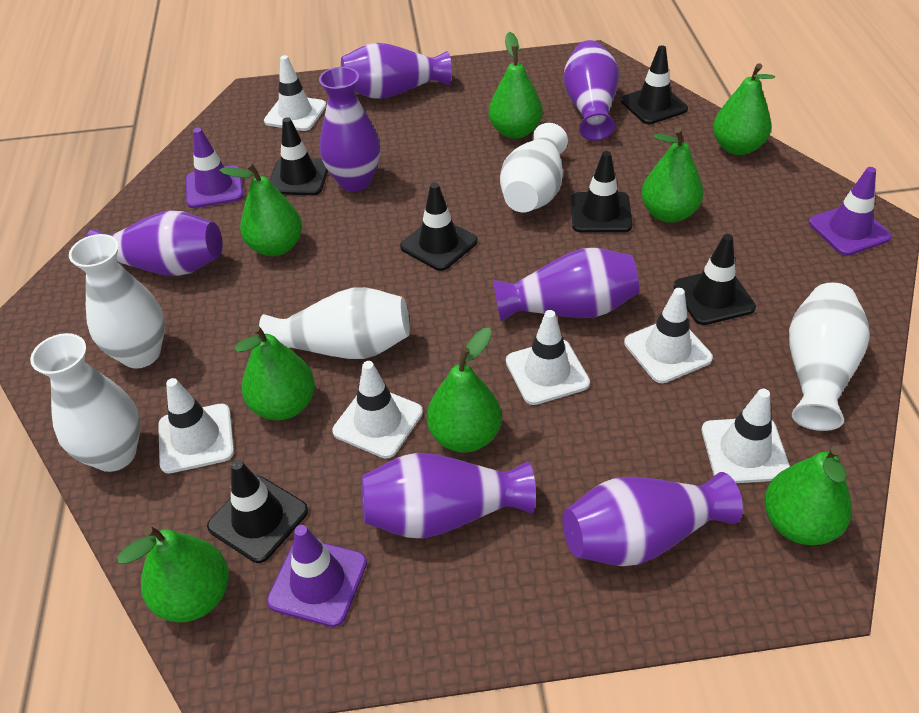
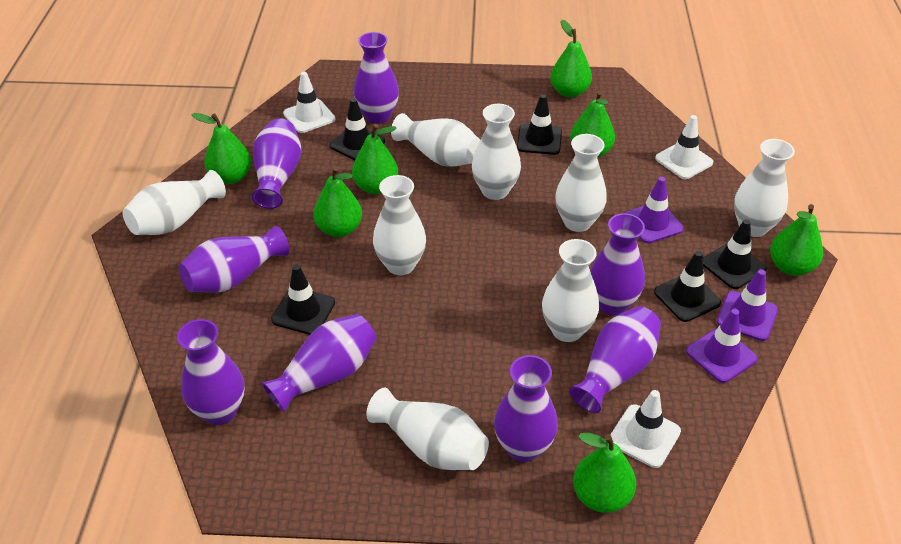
black traffic cone: 6 -> 5
green pear: 8 -> 7
purple vase: 7 -> 8
white traffic cone: 6 -> 3
white vase: 5 -> 8

